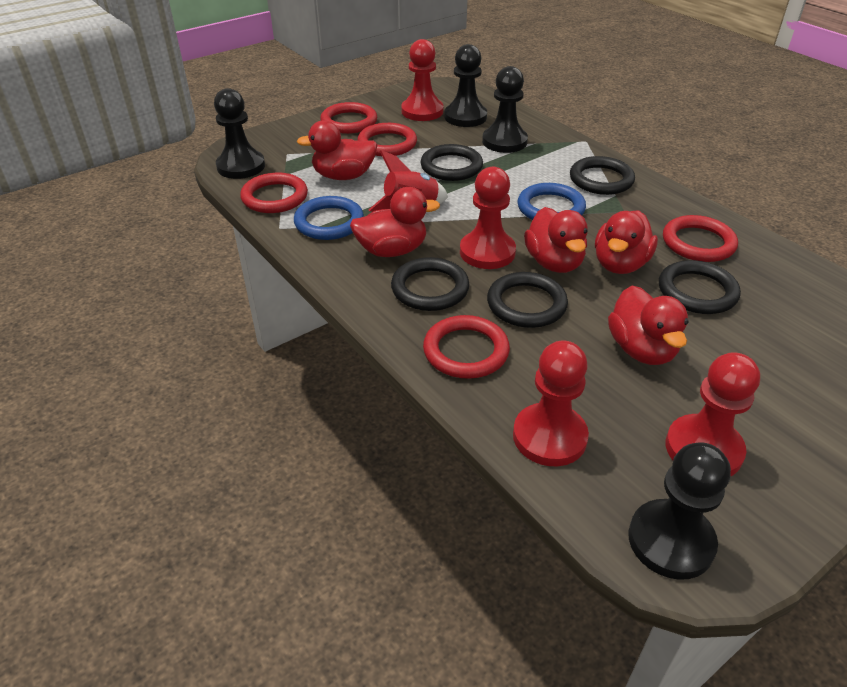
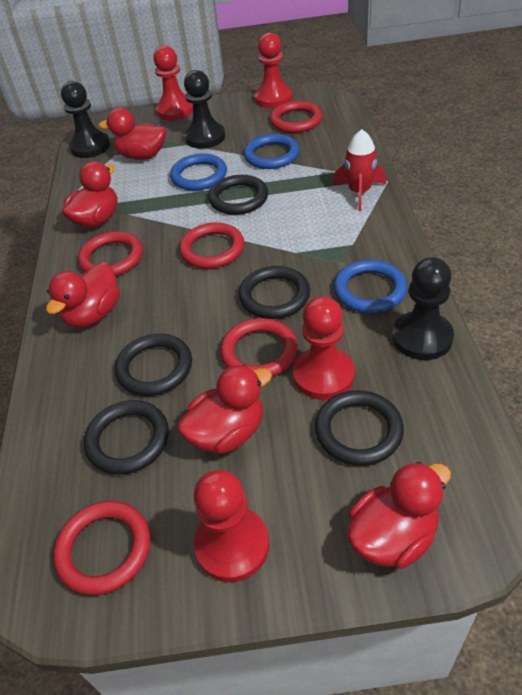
black pawn: 4 -> 3
blue ring: 2 -> 3

